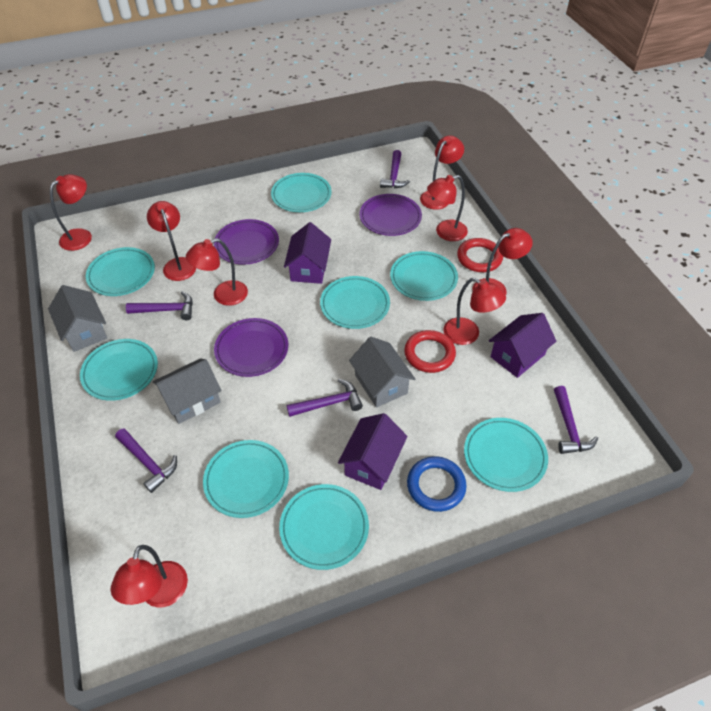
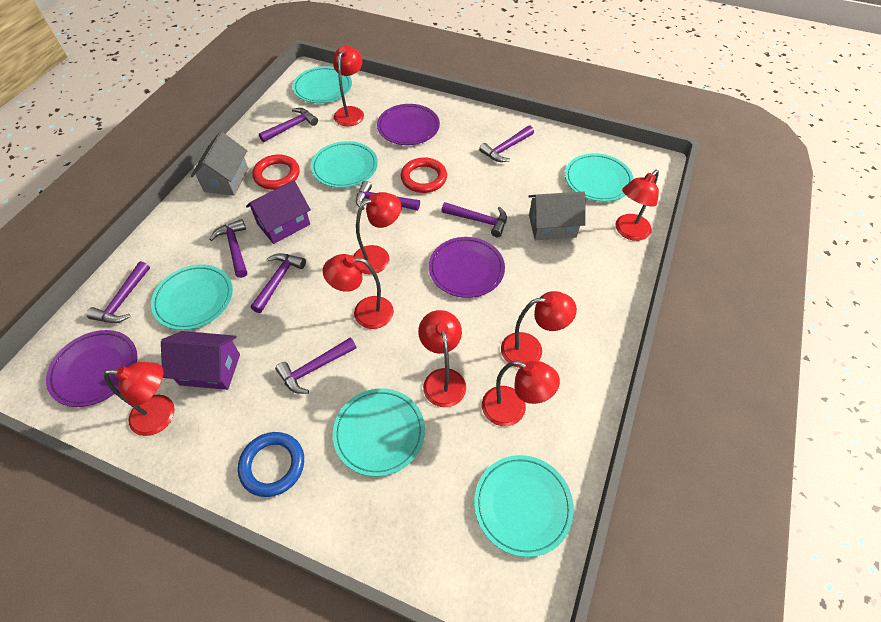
grey house: 3 -> 2
purple hammer: 5 -> 8
purple house: 3 -> 2
turquoise plate: 8 -> 6

